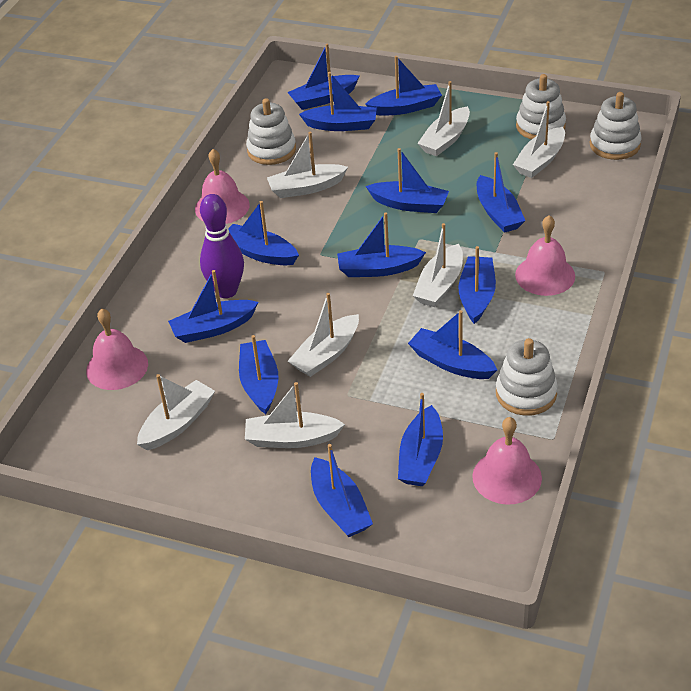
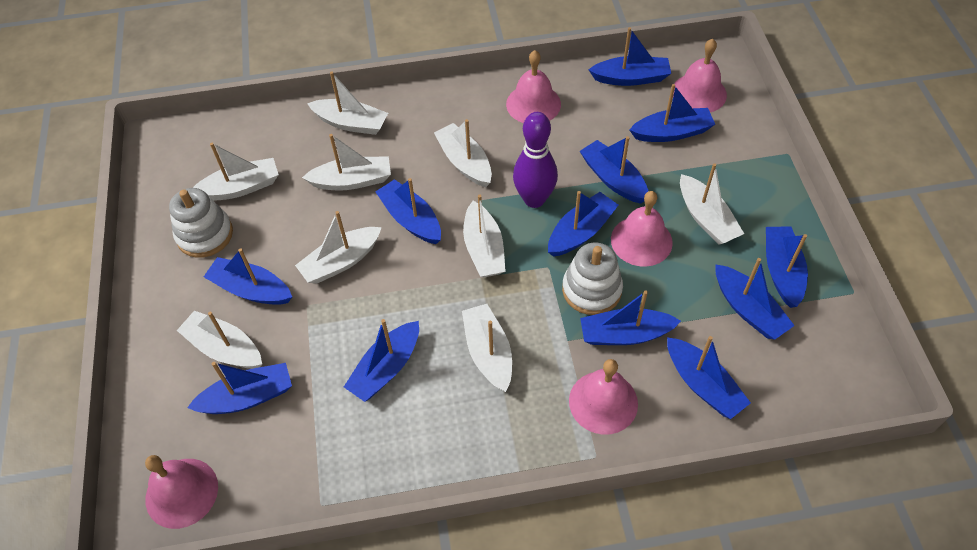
blue boat: 13 -> 12
pink bell: 4 -> 5
white boat: 7 -> 9
white stacking toy: 4 -> 2

